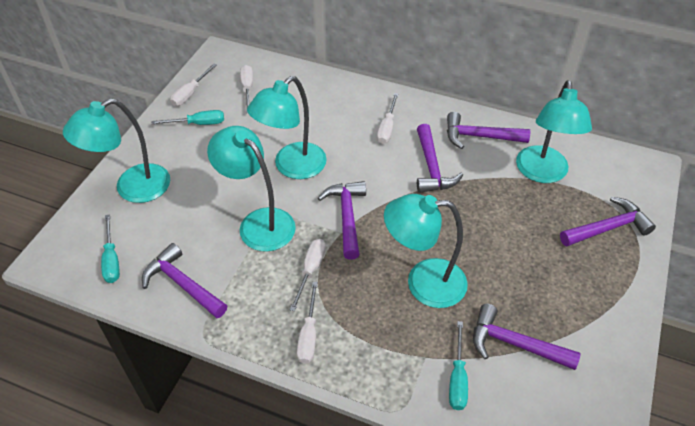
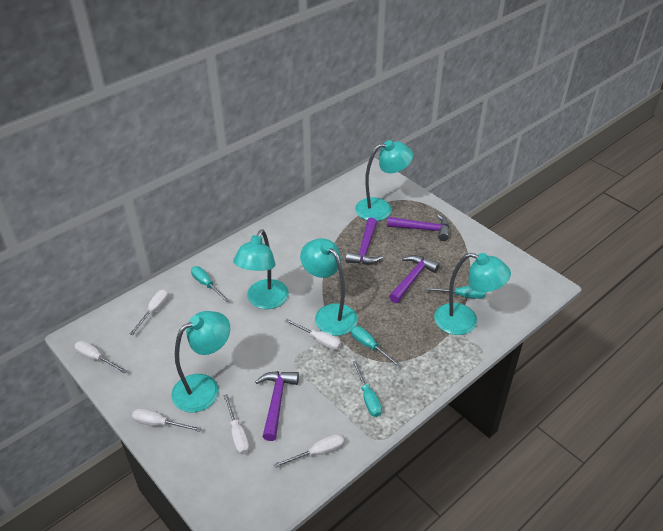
purple hammer: 6 -> 4
turquoise screwdriver: 3 -> 4
white screwdriver: 5 -> 6

